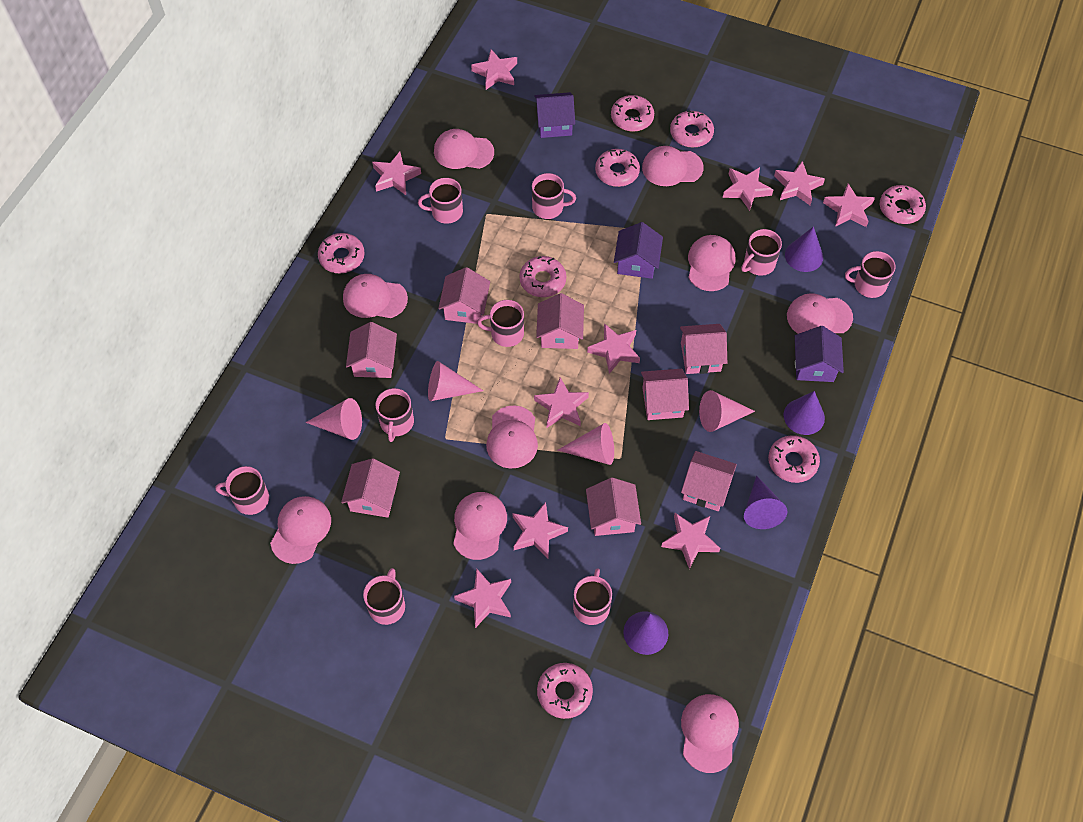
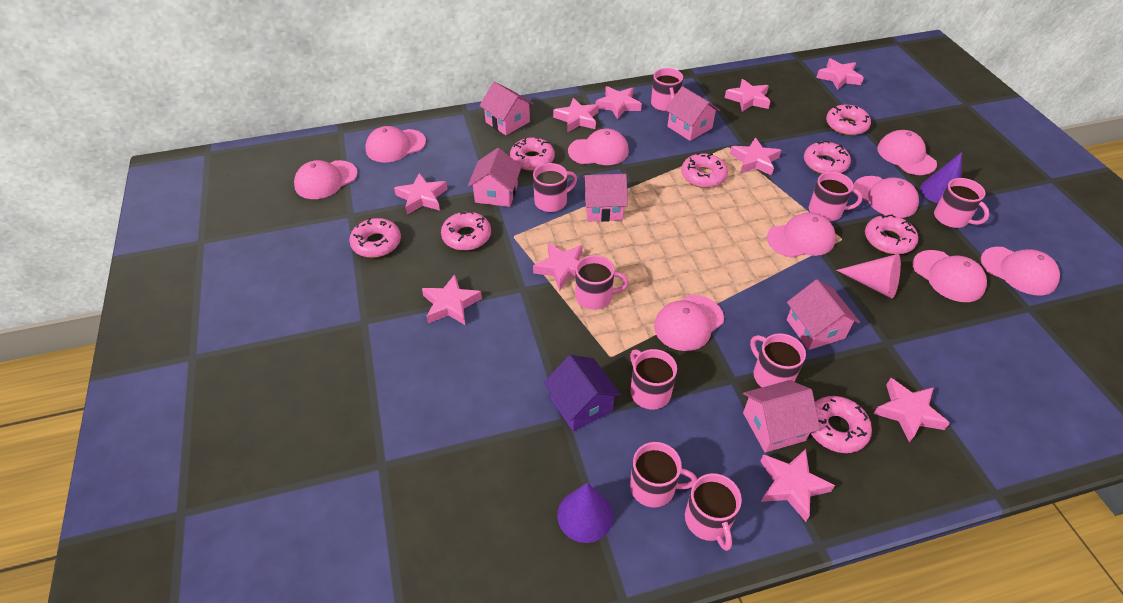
pink cone: 4 -> 1
pink house: 8 -> 6
purple cone: 4 -> 2
purple house: 3 -> 1

